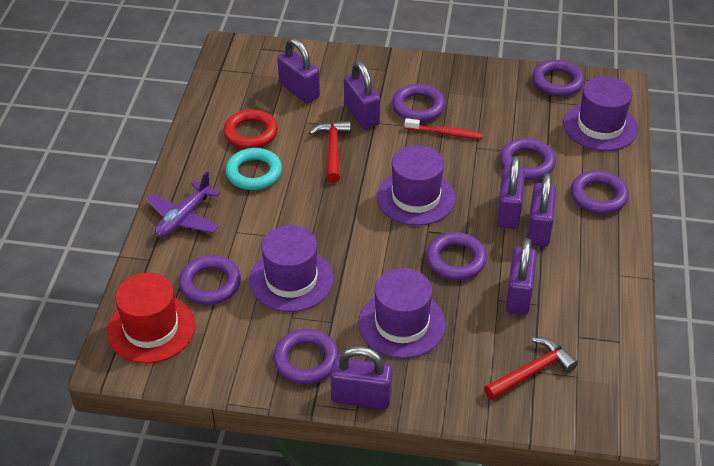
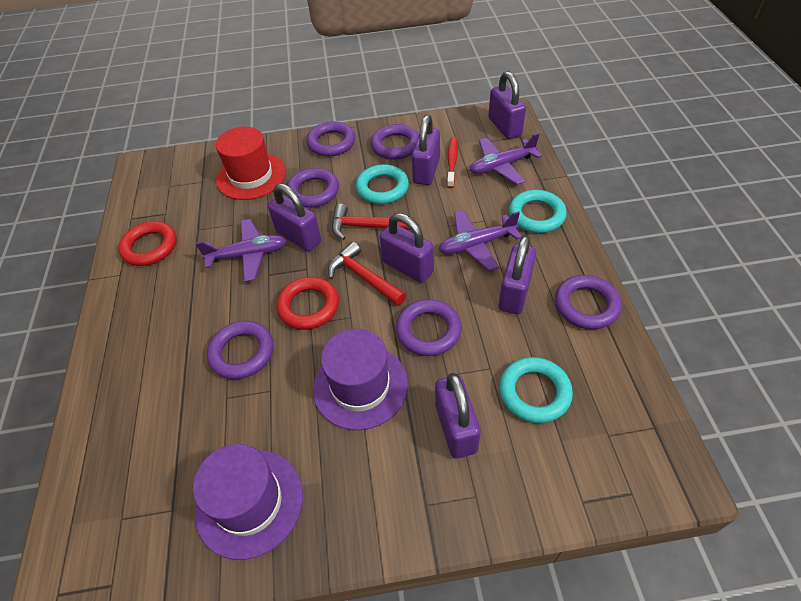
purple hat: 4 -> 2
purple plane: 1 -> 3
purple ring: 7 -> 6
red ring: 1 -> 2
turquoise ring: 1 -> 3

